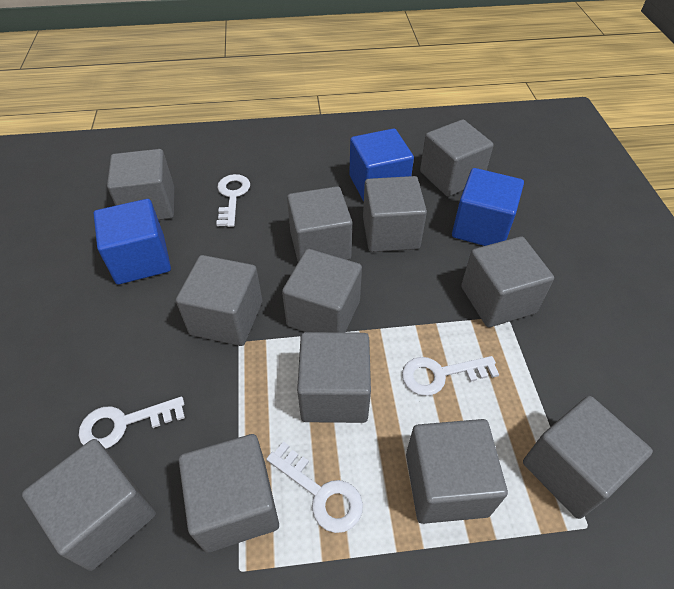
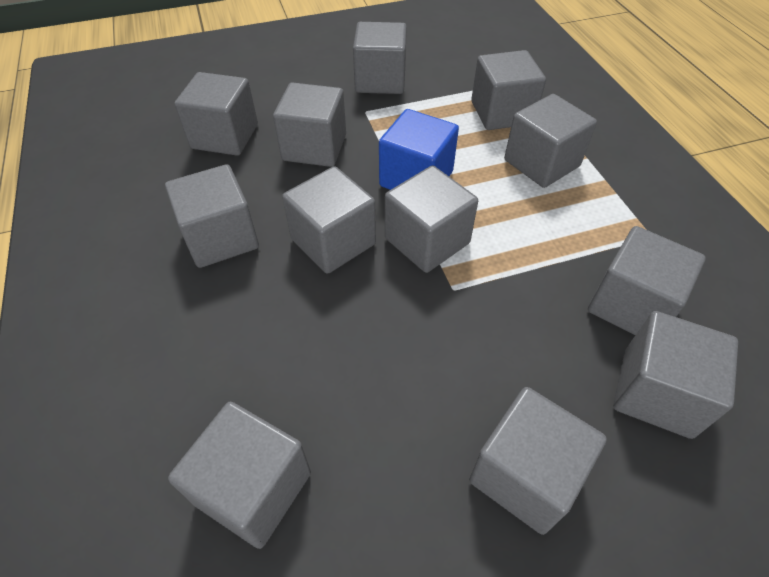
blue cube: 3 -> 1
white key: 4 -> 0

